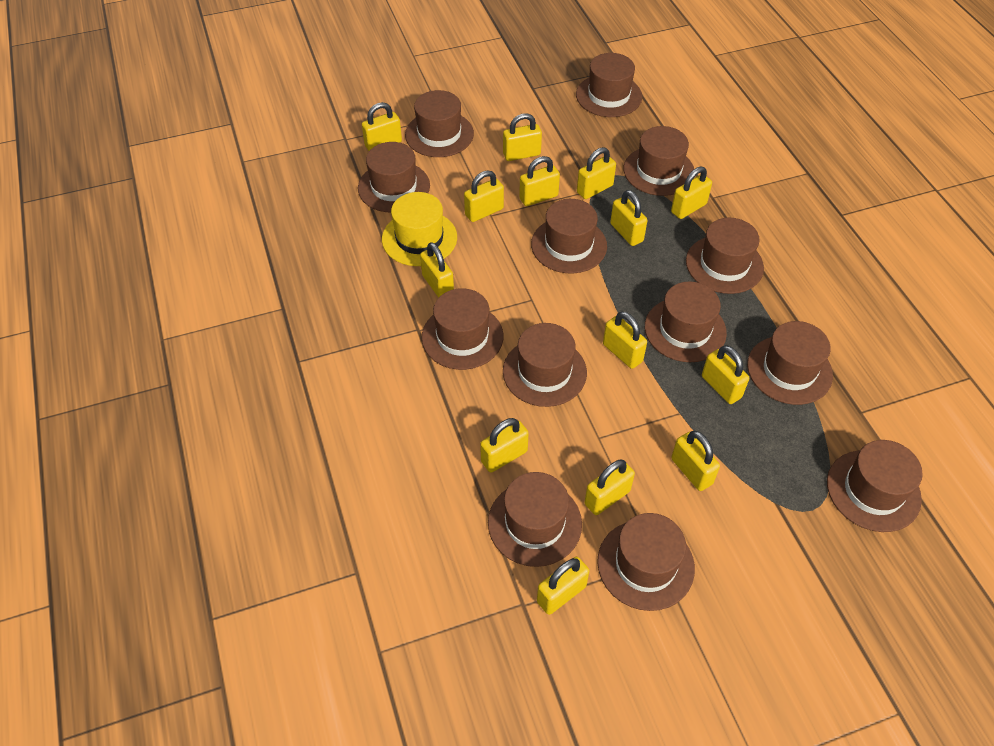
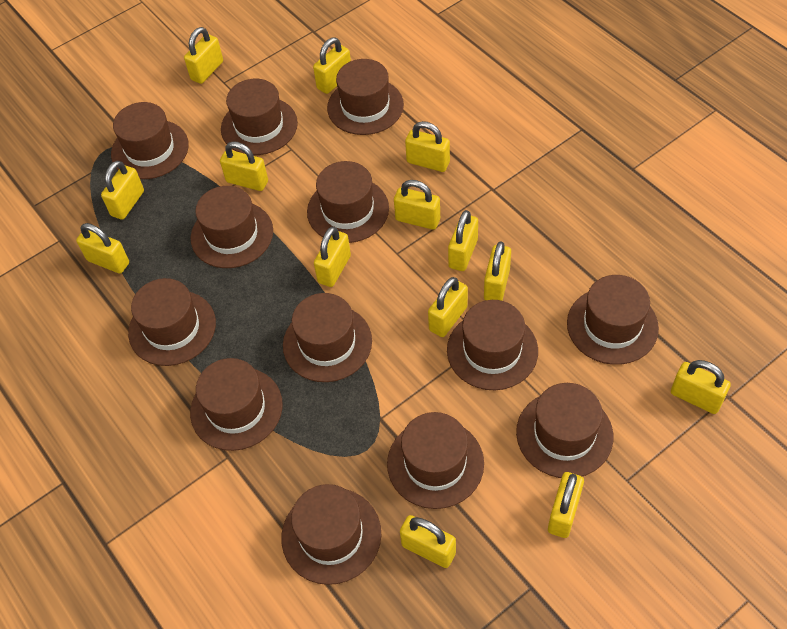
yellow hat: 1 -> 0

